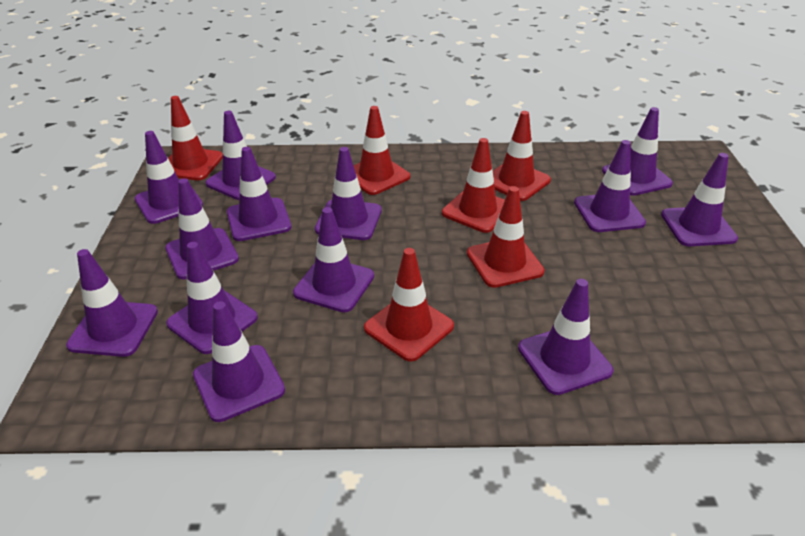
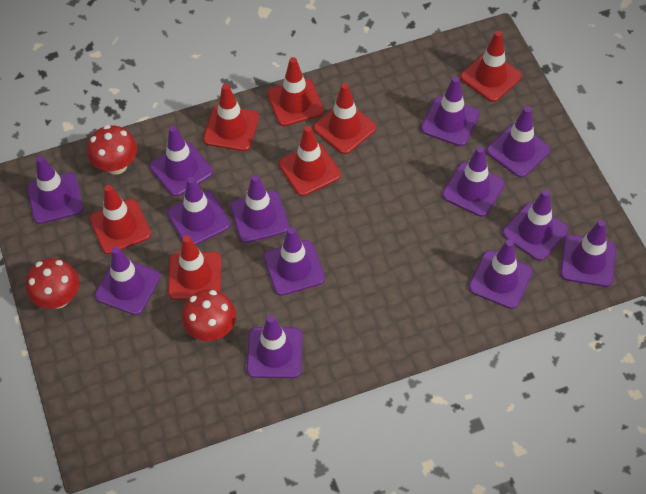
red mushroom: 0 -> 3
red traffic cone: 6 -> 7

